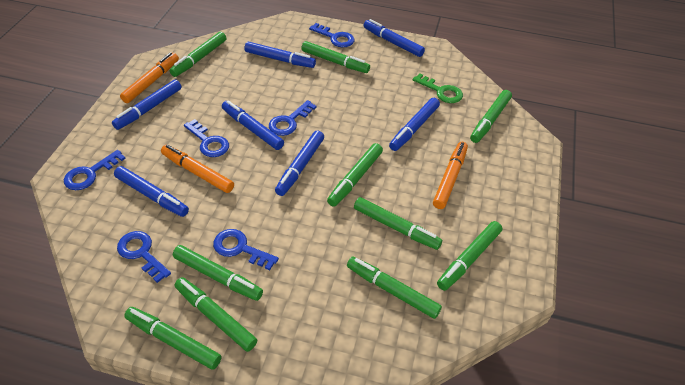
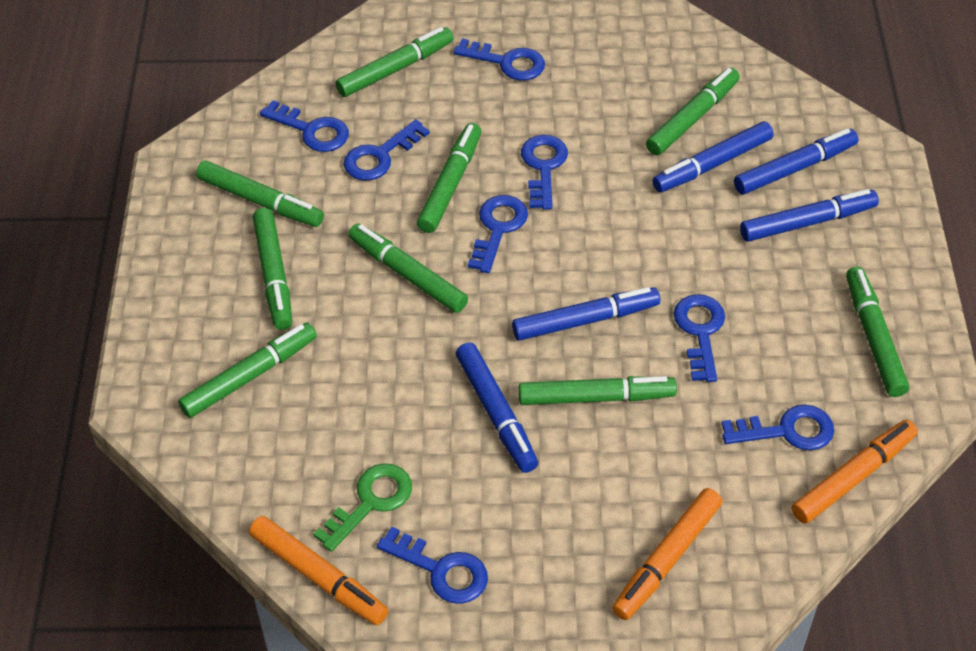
blue key: 6 -> 8
blue marker: 7 -> 5
green marker: 10 -> 9

